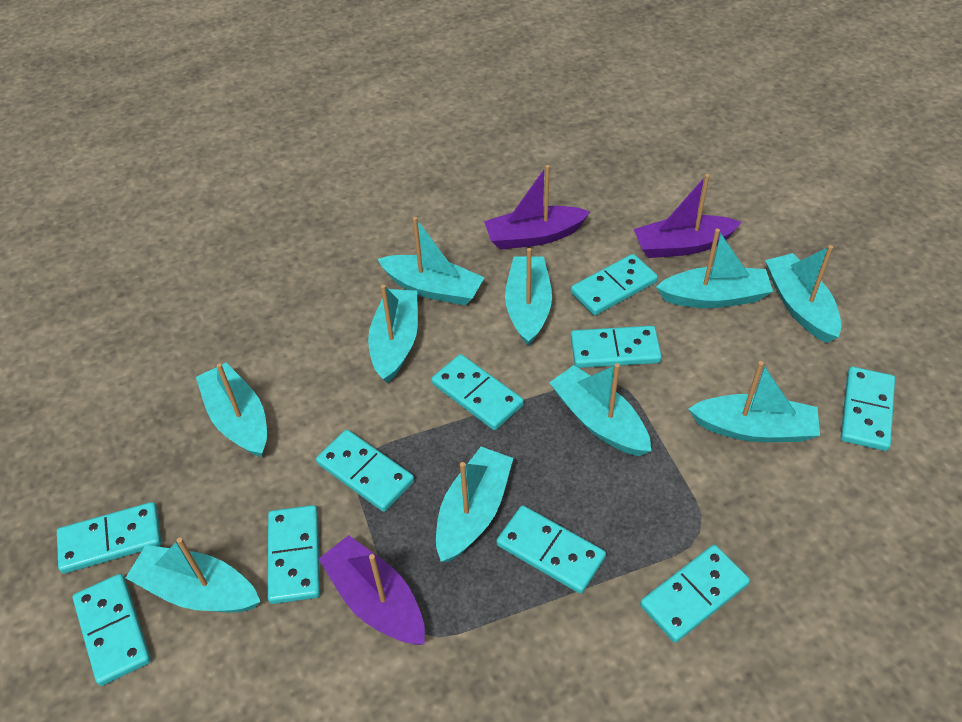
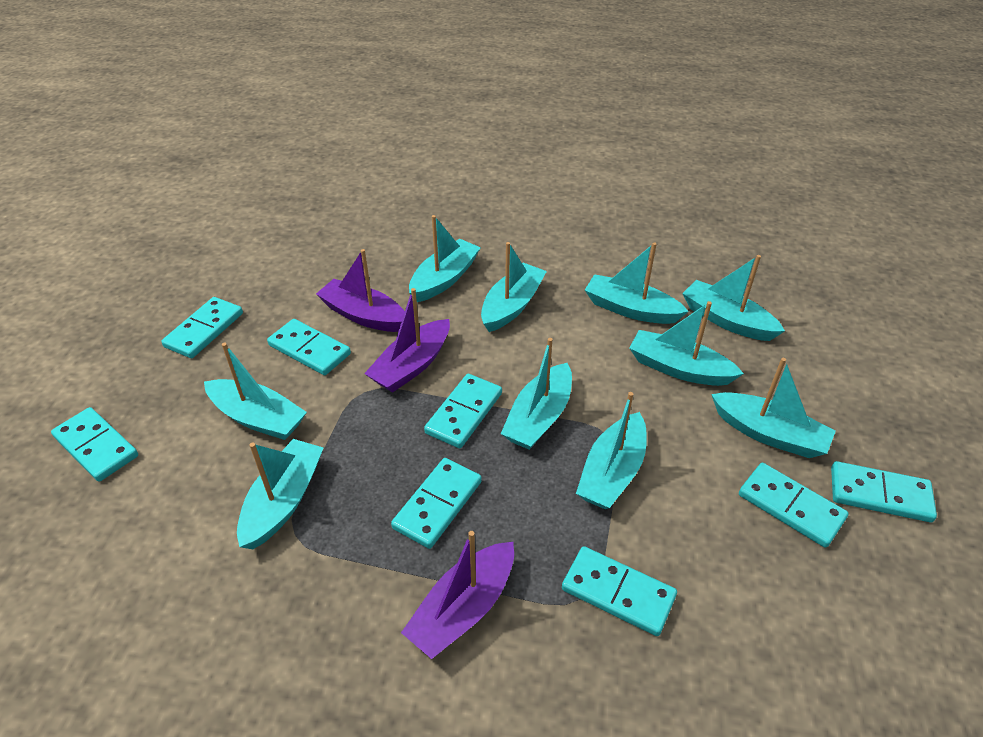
turquoise domino: 10 -> 8

